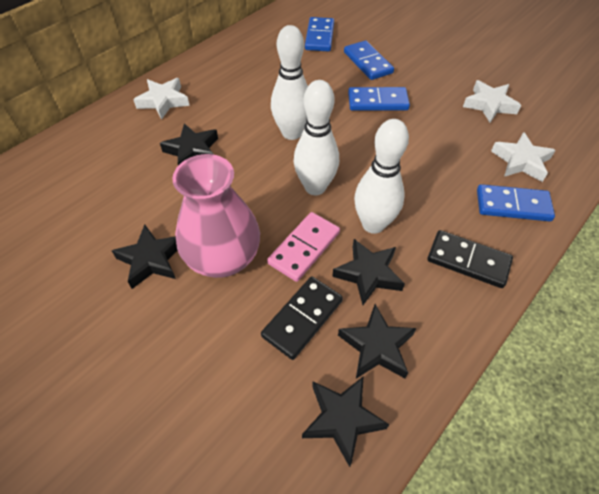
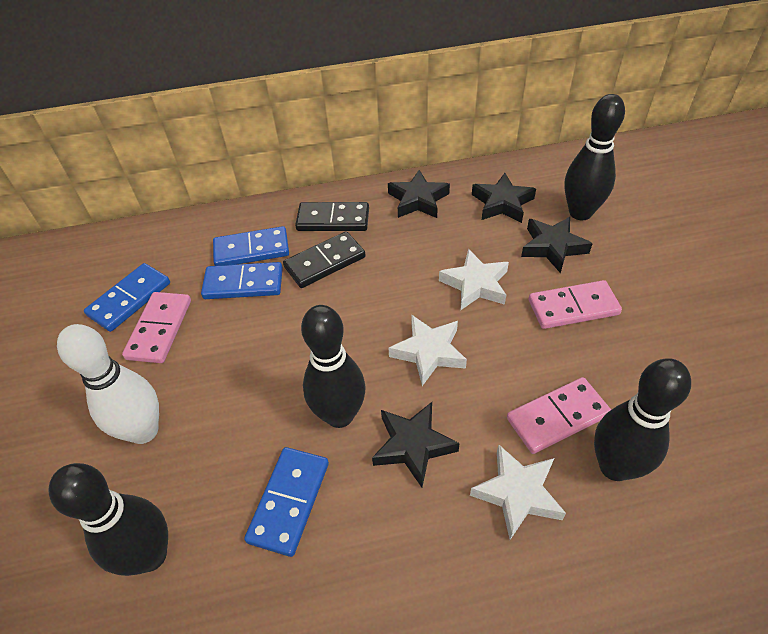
black bowling pin: 0 -> 4
black star: 5 -> 4
pink domino: 1 -> 3
pink vase: 1 -> 0
white bowling pin: 3 -> 1

